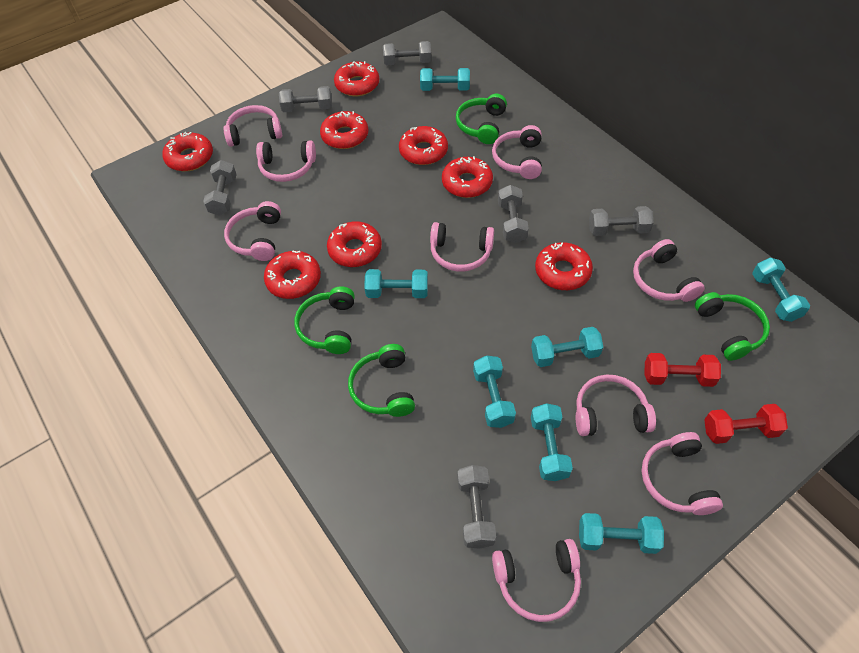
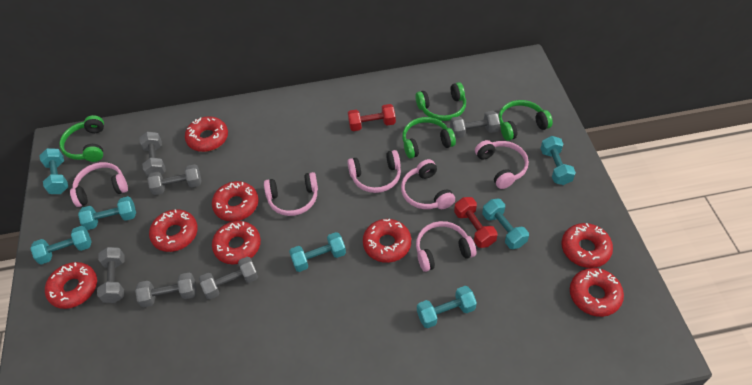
pink headphones: 9 -> 6

